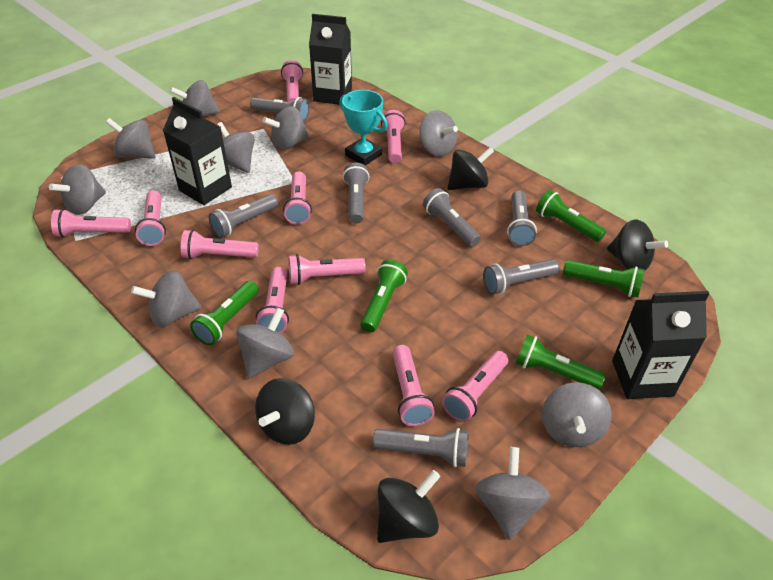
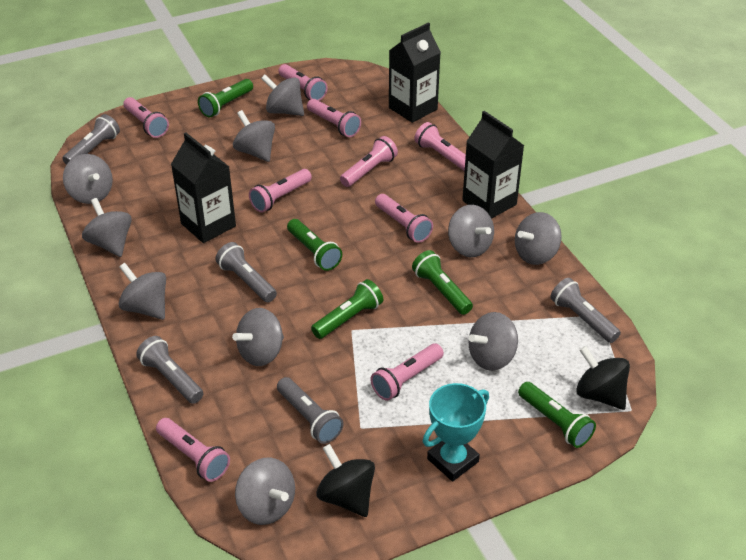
black spinning top: 4 -> 2
grey flashlight: 7 -> 5
pink flashlight: 10 -> 9

